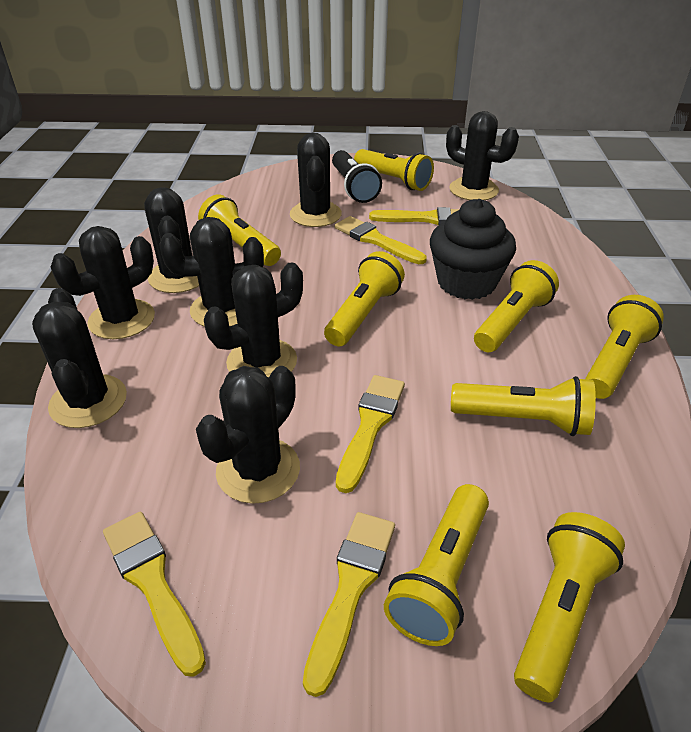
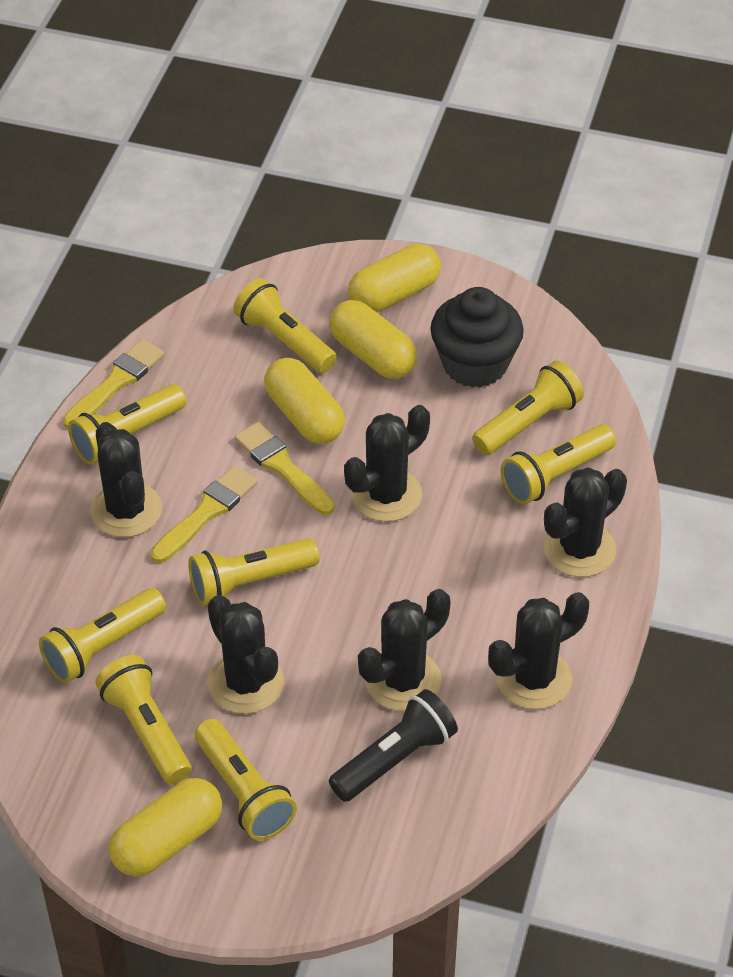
black cactus: 8 -> 6
yellow brush: 5 -> 3
yellow capsule: 0 -> 4

